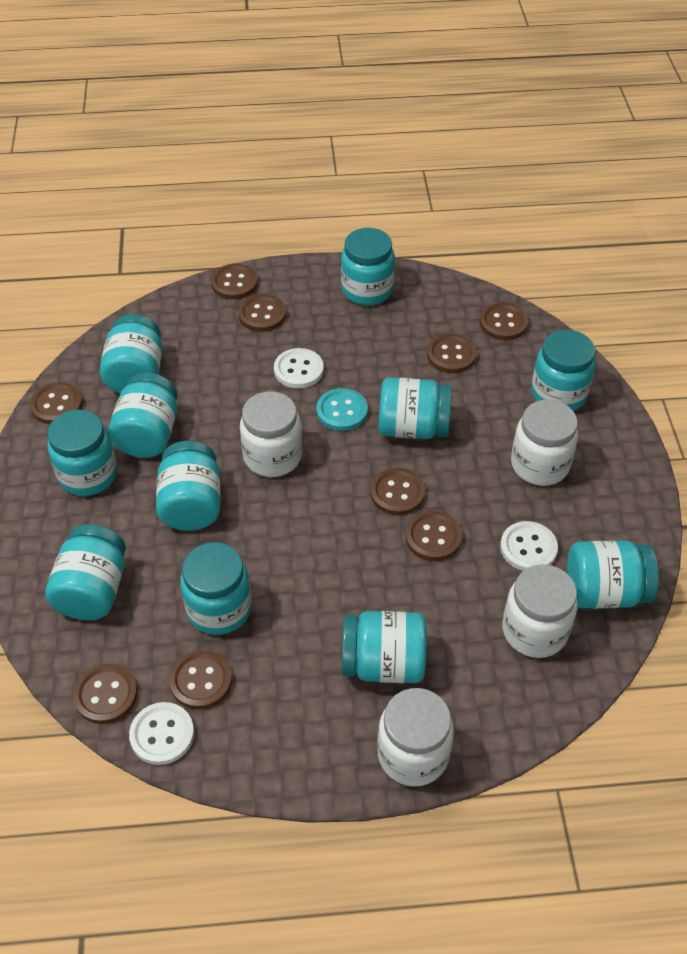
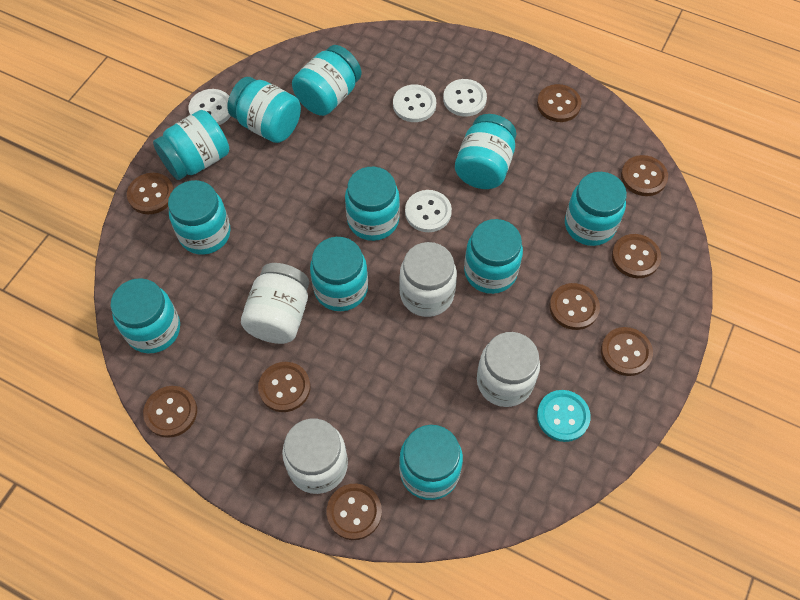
white button: 3 -> 4

